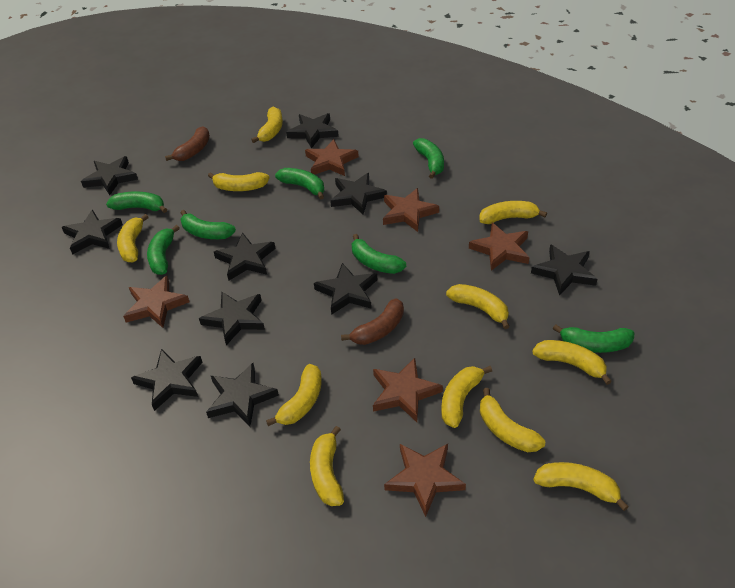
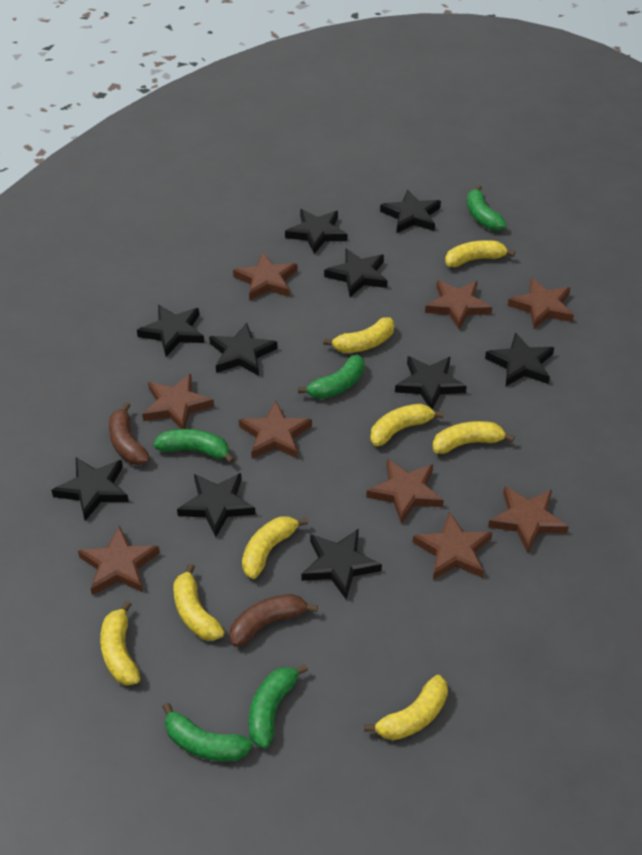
brown star: 6 -> 9
green banana: 7 -> 5
yellow banana: 11 -> 8

